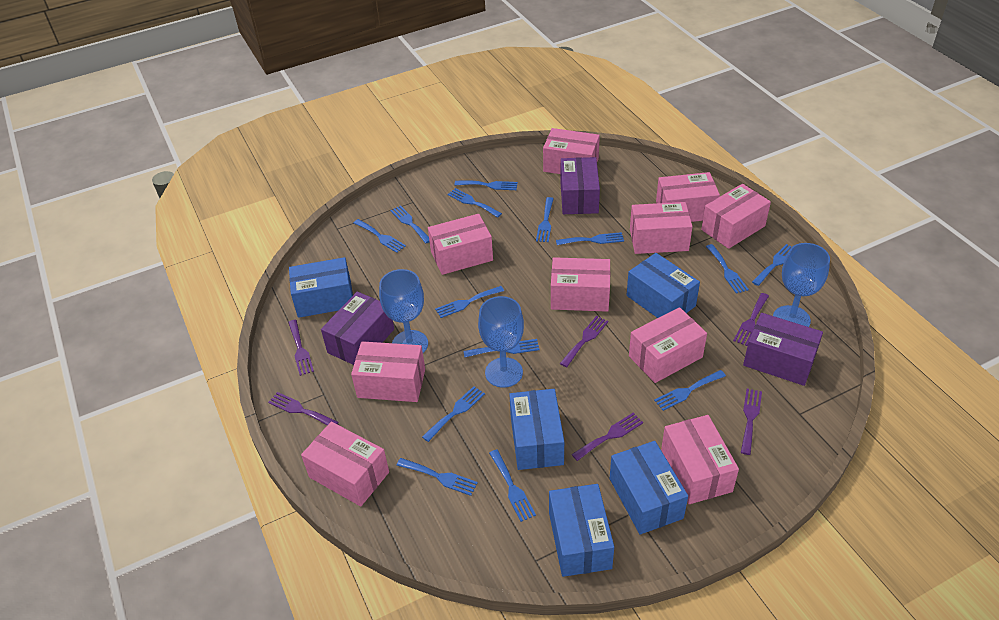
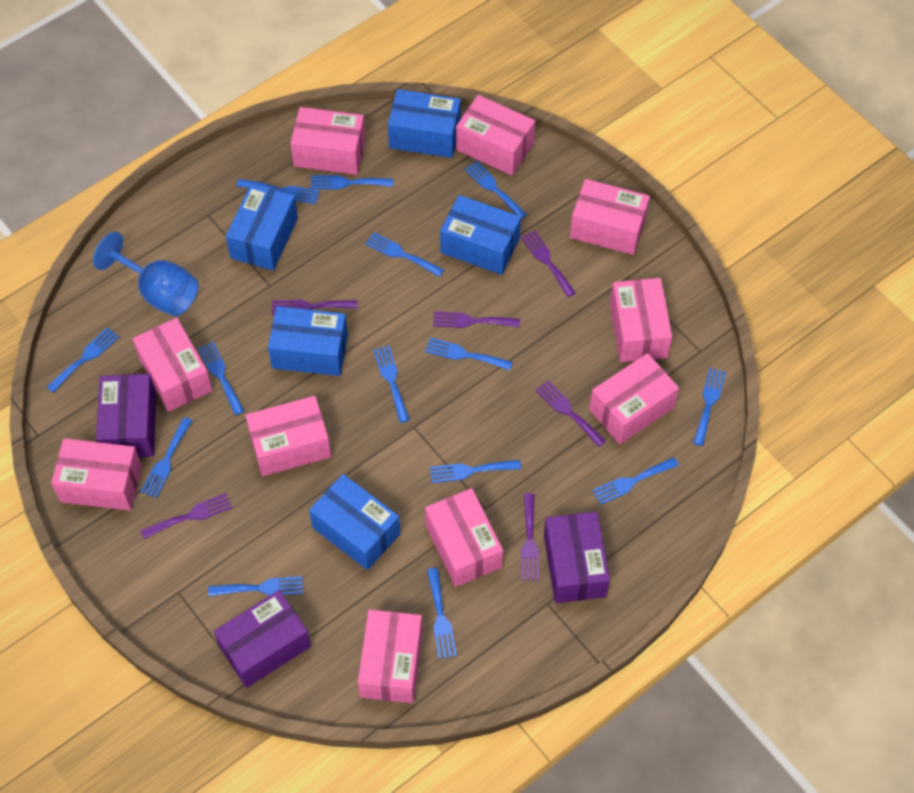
blue goblet: 3 -> 1

